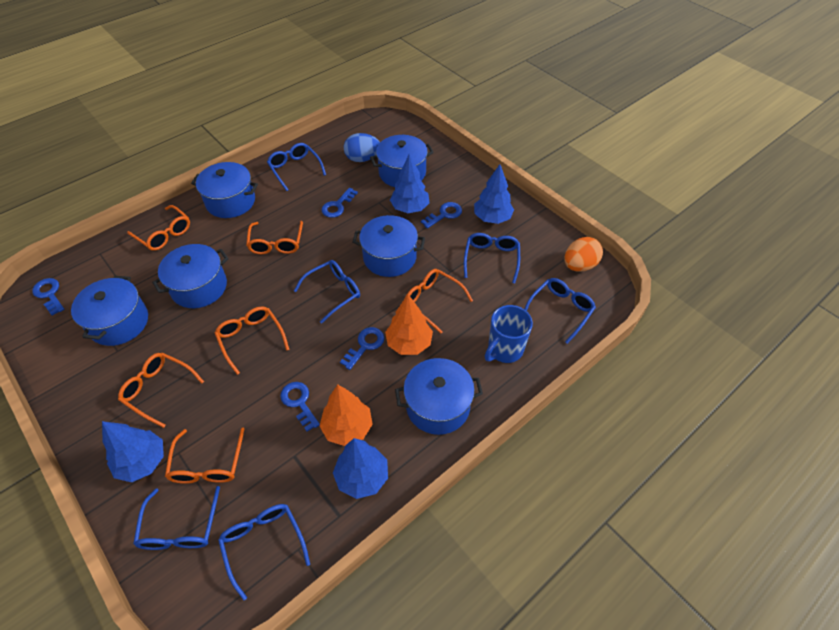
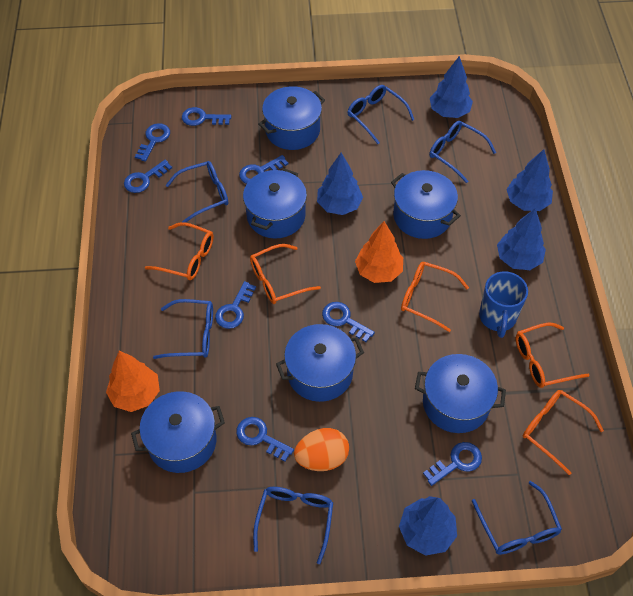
blue egg: 1 -> 0
blue key: 5 -> 8
blue tree: 4 -> 5
orange glasses: 6 -> 5

